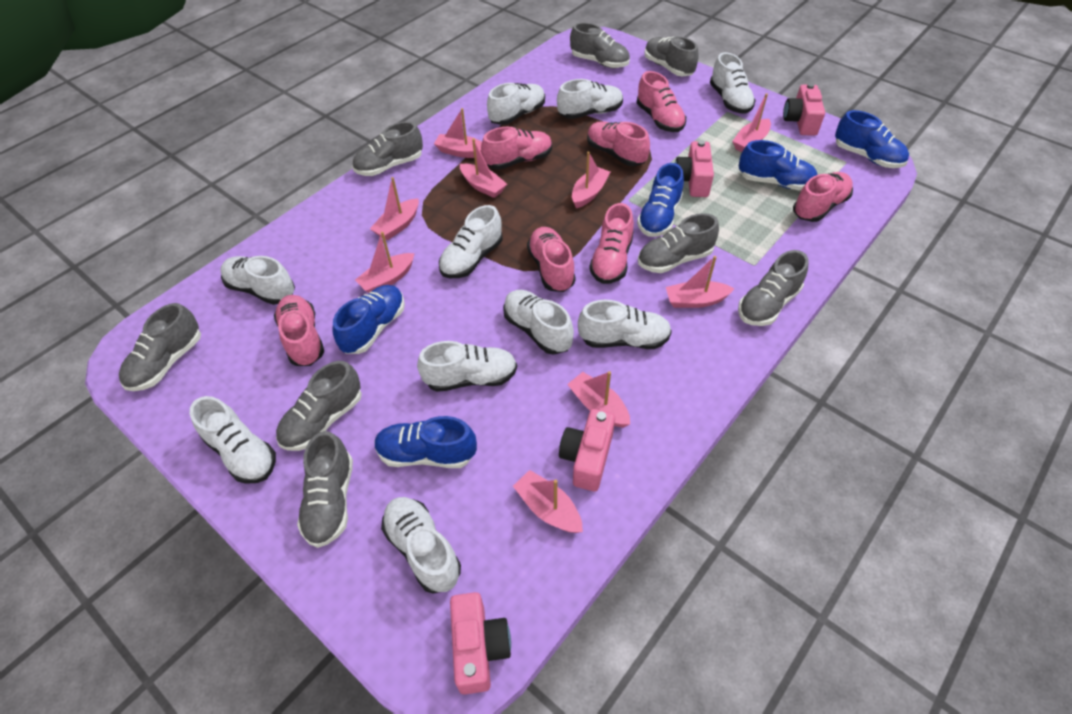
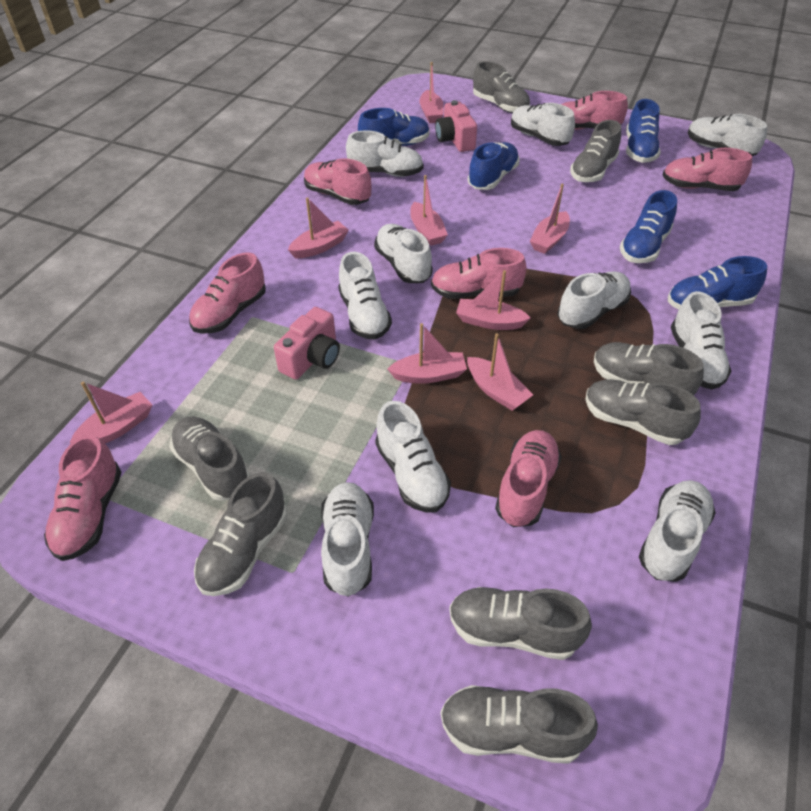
pink boat: 9 -> 8
pink camera: 4 -> 2

